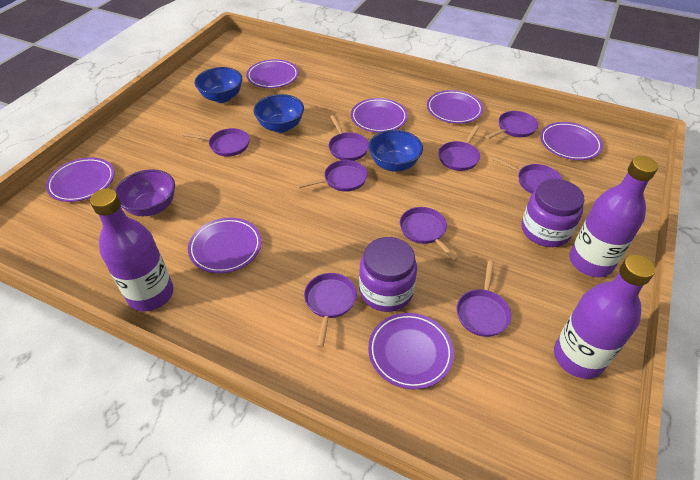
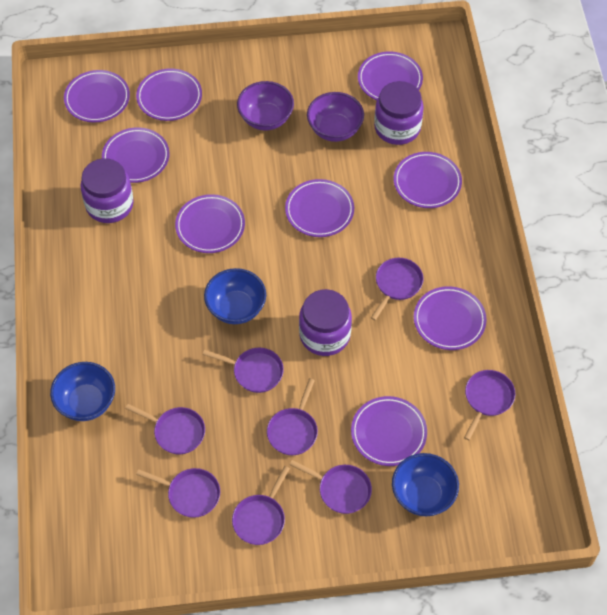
purple bottle: 3 -> 0
purple bowl: 1 -> 2
purple jar: 2 -> 3
purple pan: 9 -> 8
purple plate: 7 -> 9

